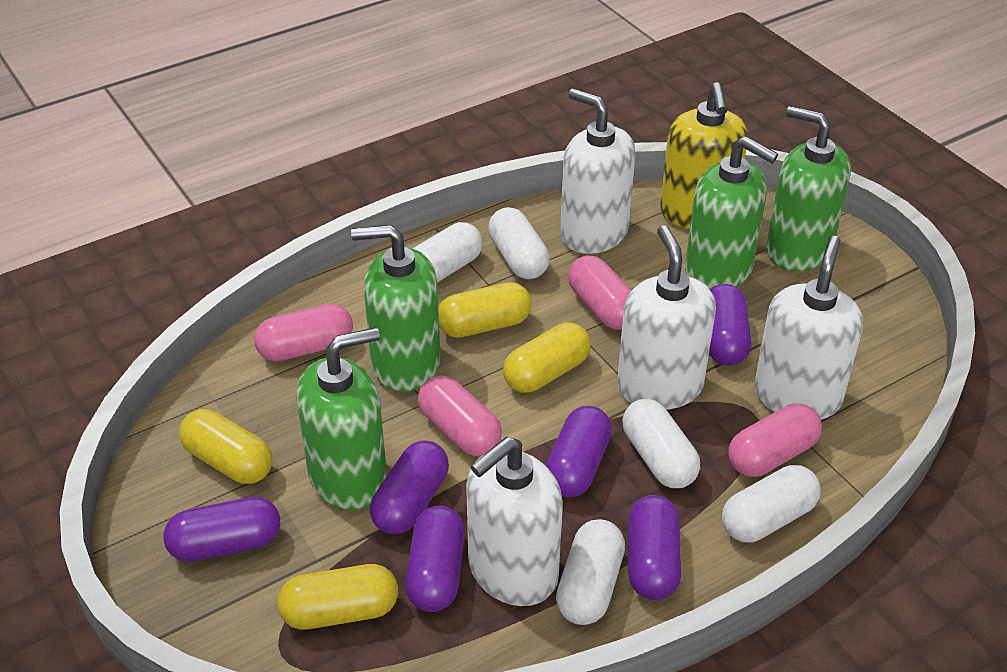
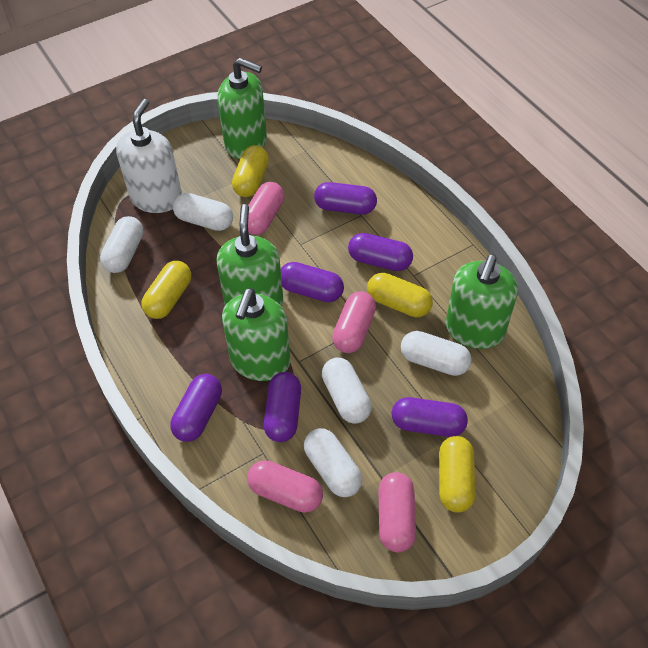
white soap dispenser: 4 -> 1
yellow soap dispenser: 1 -> 0

